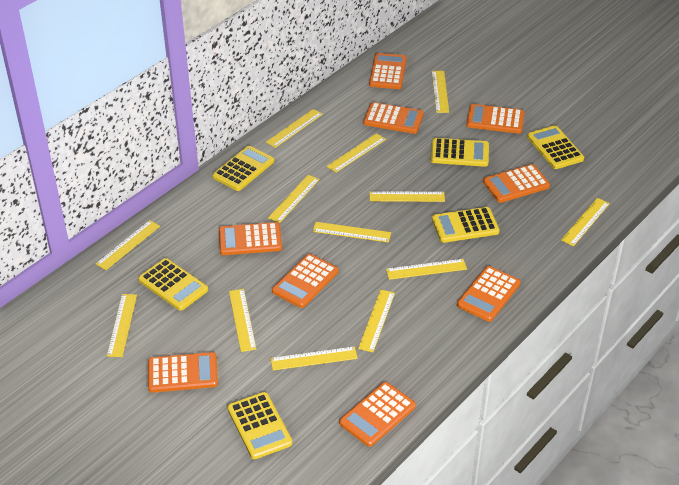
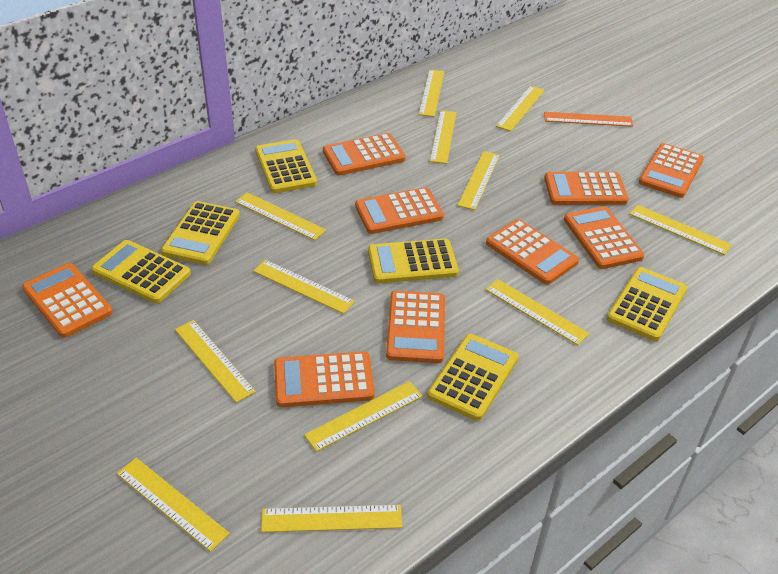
orange ruler: 0 -> 1
yellow ruler: 13 -> 12

